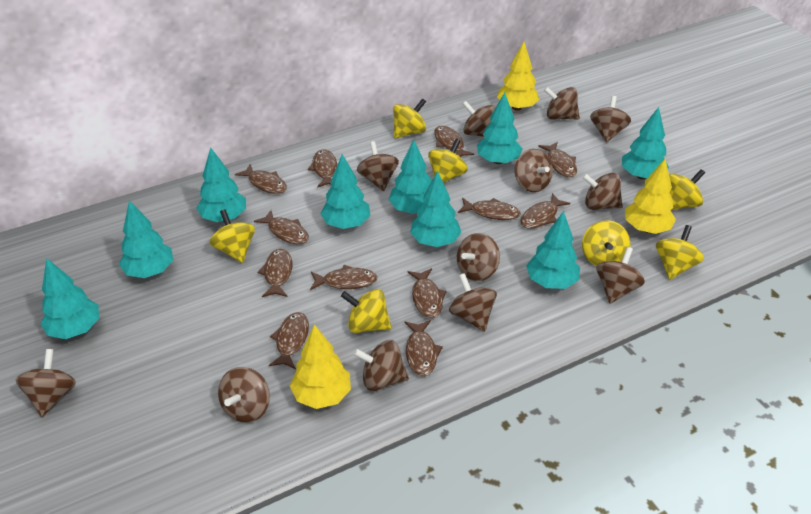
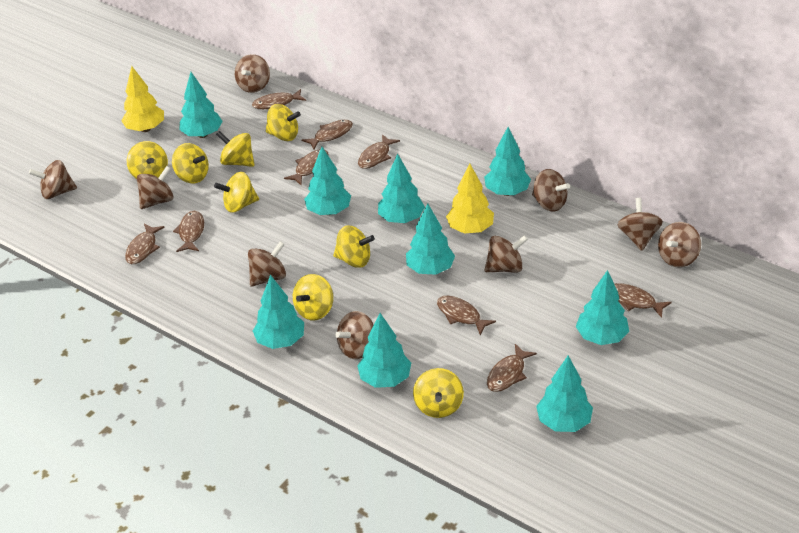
brown fish: 12 -> 9
brown spinning top: 12 -> 9
yellow spinning top: 7 -> 8
yellow tree: 3 -> 2

